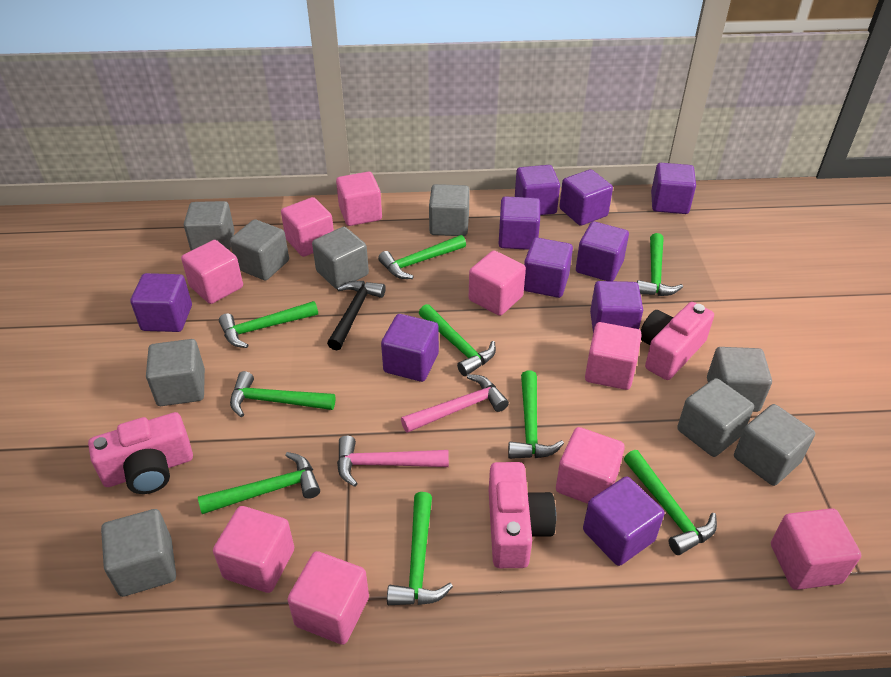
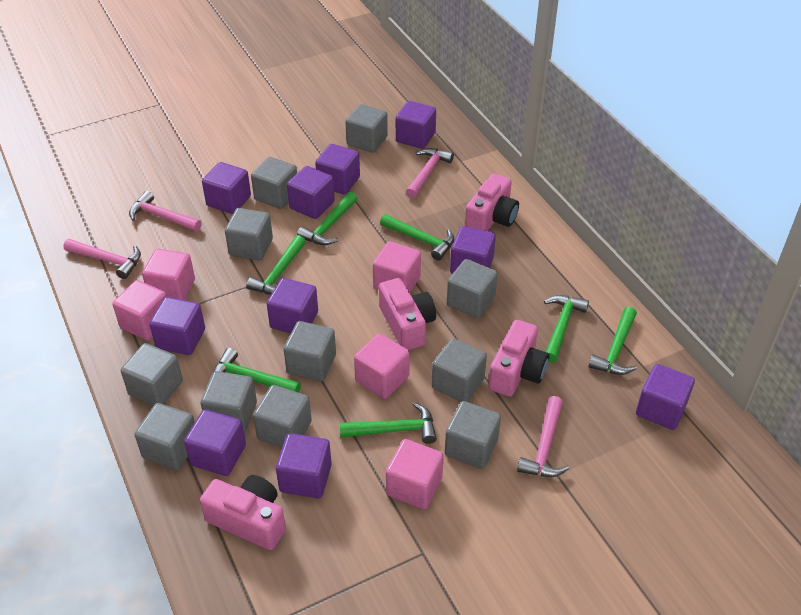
black hammer: 1 -> 0
green hammer: 9 -> 7
grey cube: 9 -> 11
pink camera: 3 -> 4
pink cube: 9 -> 5
pink hammer: 2 -> 4

